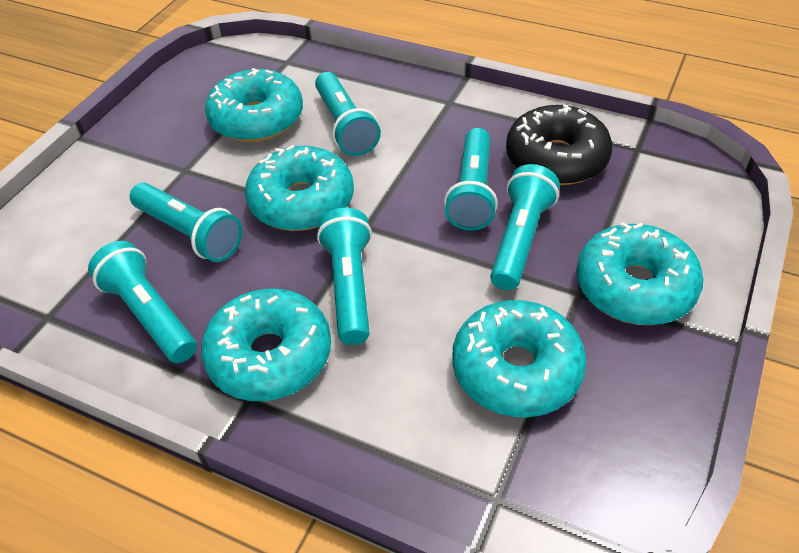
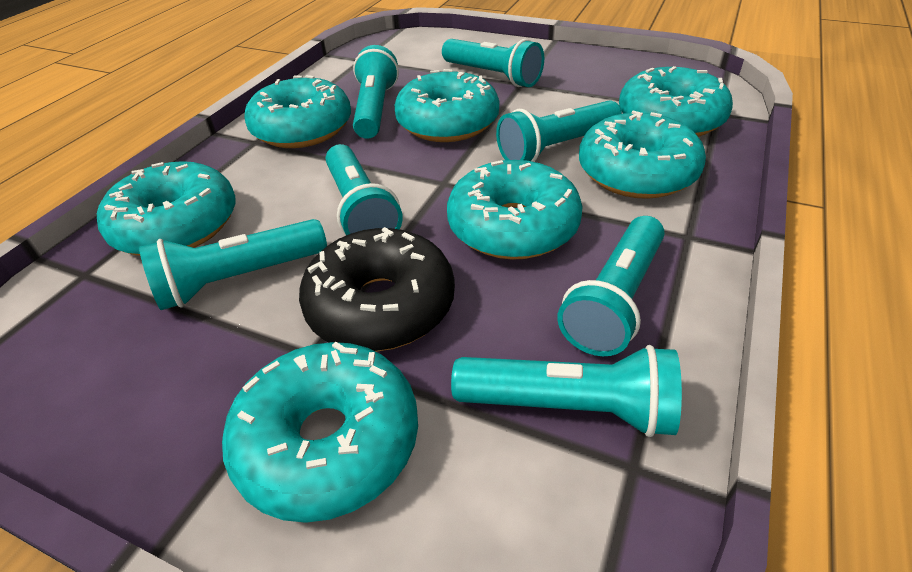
turquoise donut: 5 -> 7
turquoise flashlight: 6 -> 7

